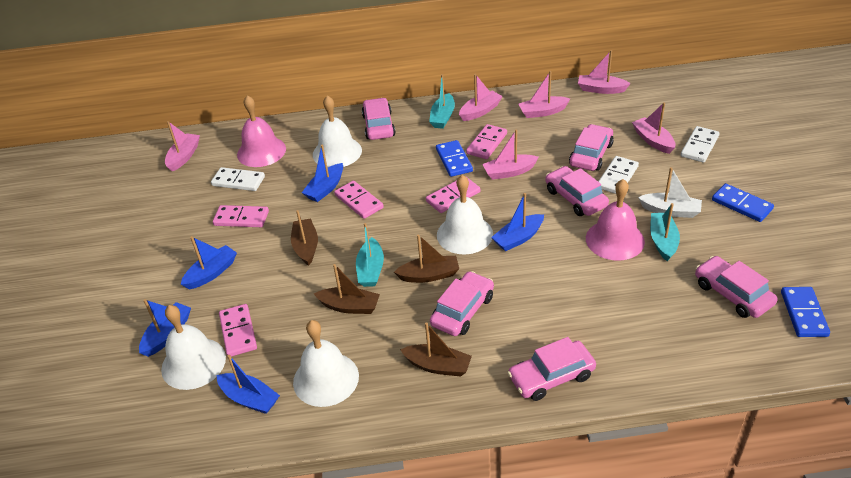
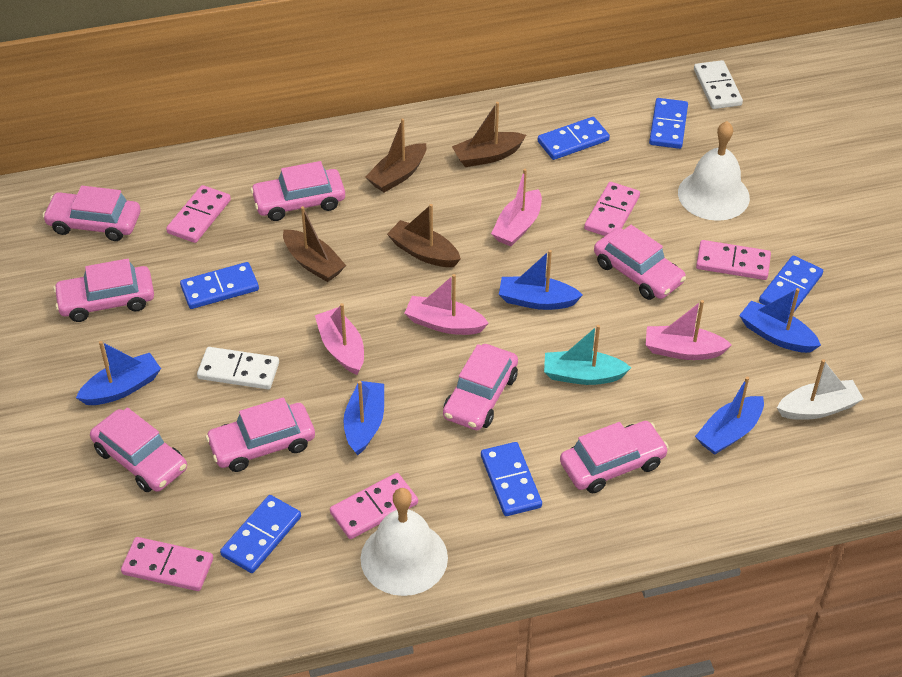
blue domino: 3 -> 6
pink bell: 2 -> 0
pink boat: 6 -> 4
pink car: 6 -> 8
turquoise boat: 3 -> 1
white bell: 4 -> 2
white domino: 3 -> 2

